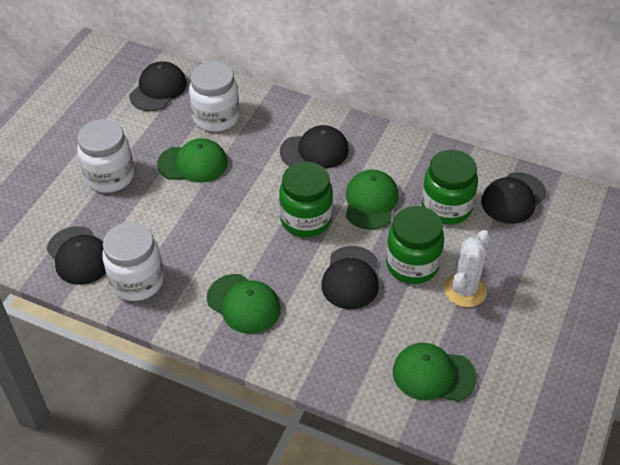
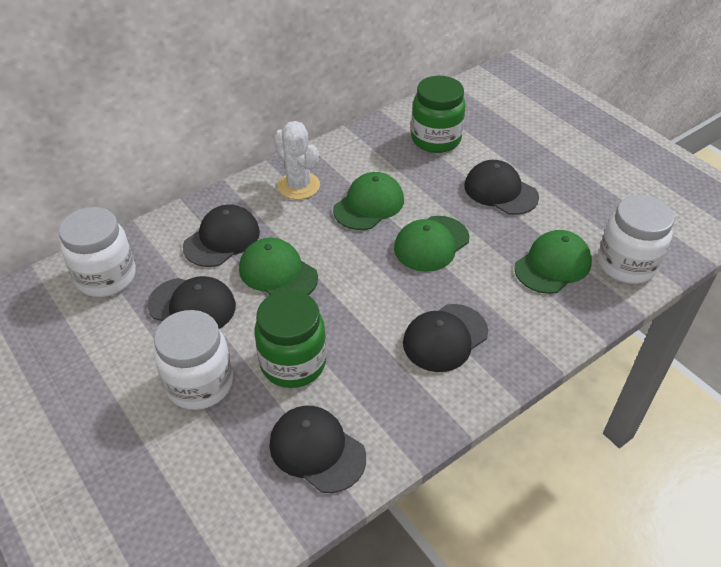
green jar: 3 -> 2

